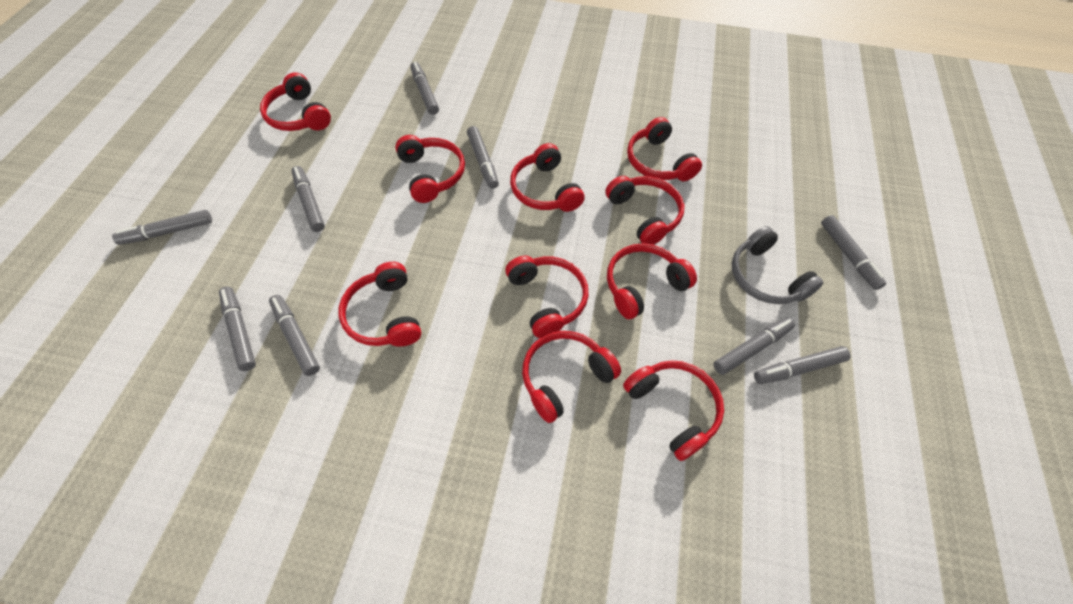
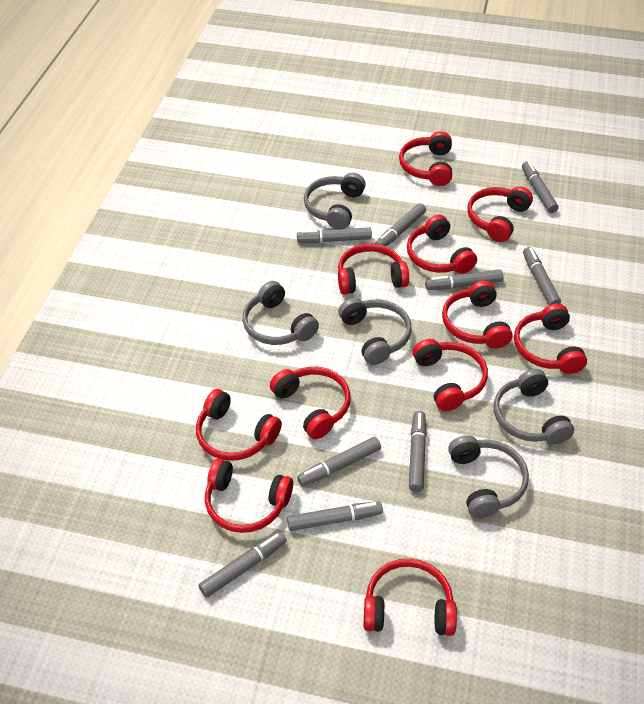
grey headphones: 1 -> 5
red headphones: 10 -> 11

